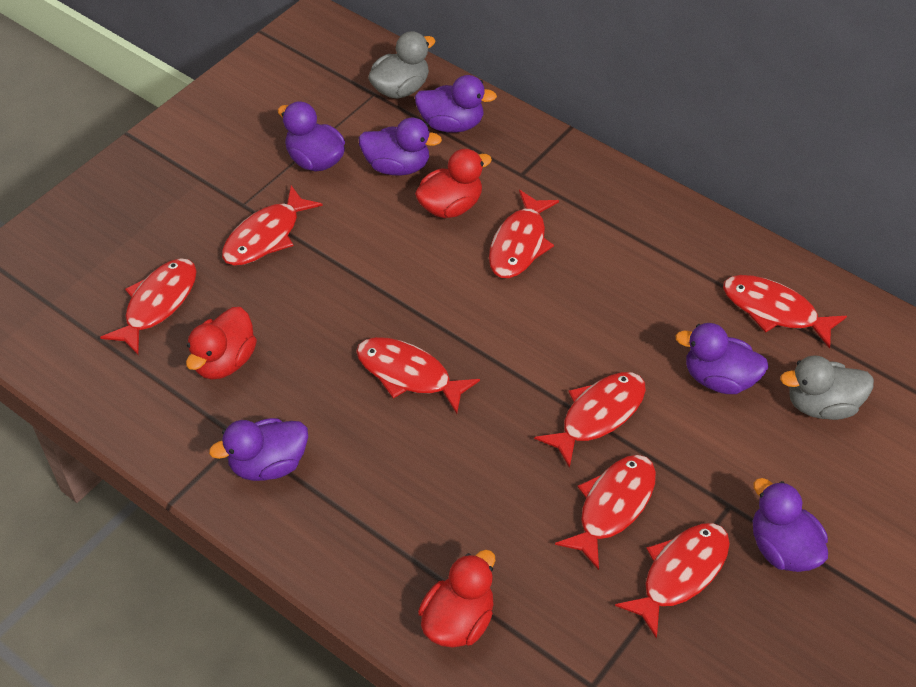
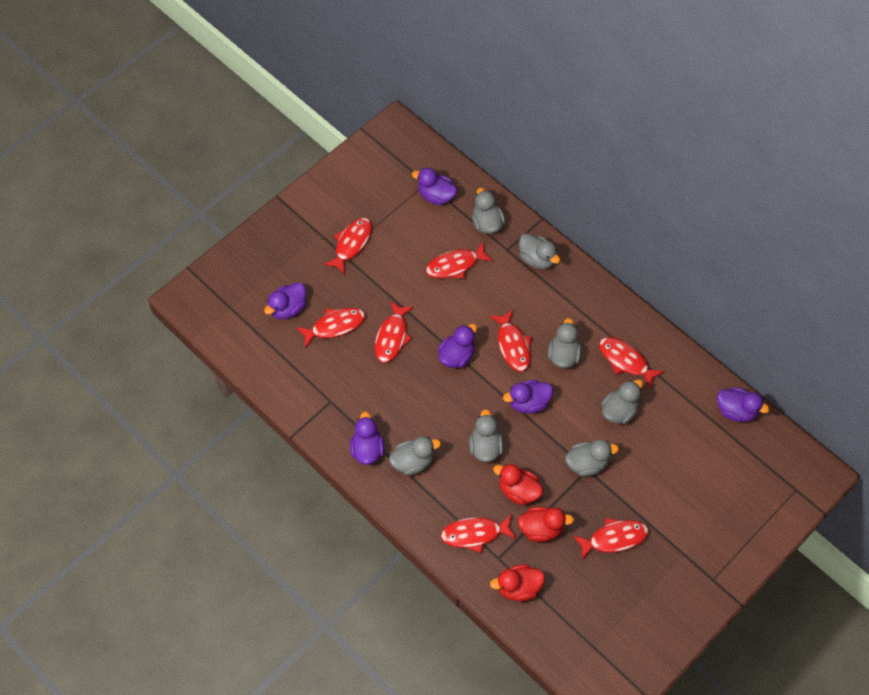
grey duck: 2 -> 7

